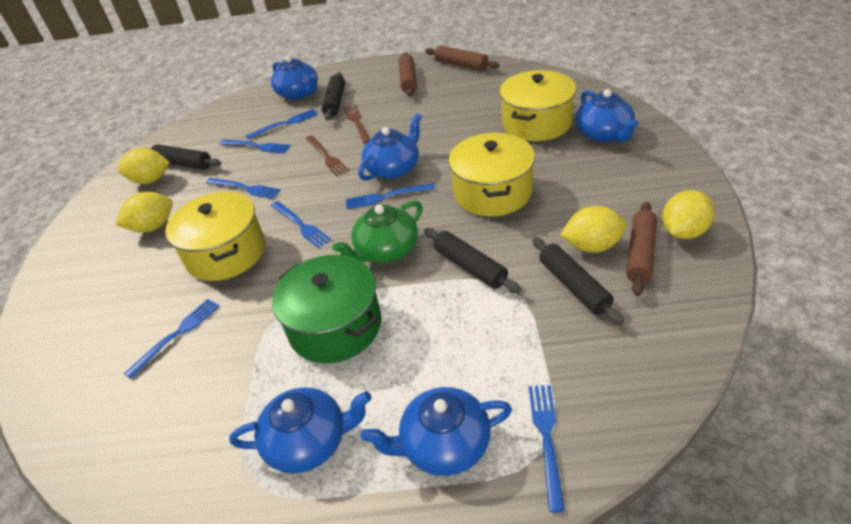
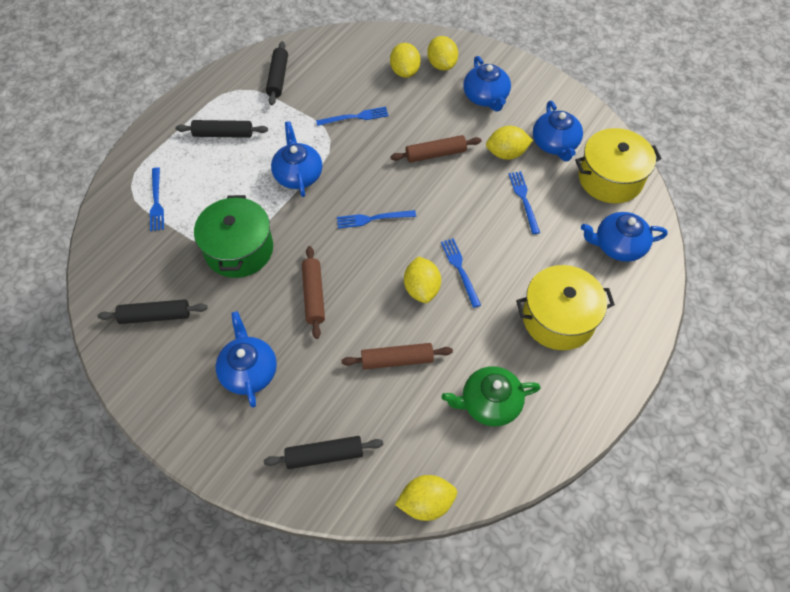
blue fork: 7 -> 5
brown fork: 2 -> 0
yellow lemon: 4 -> 5
yellow pot: 3 -> 2

